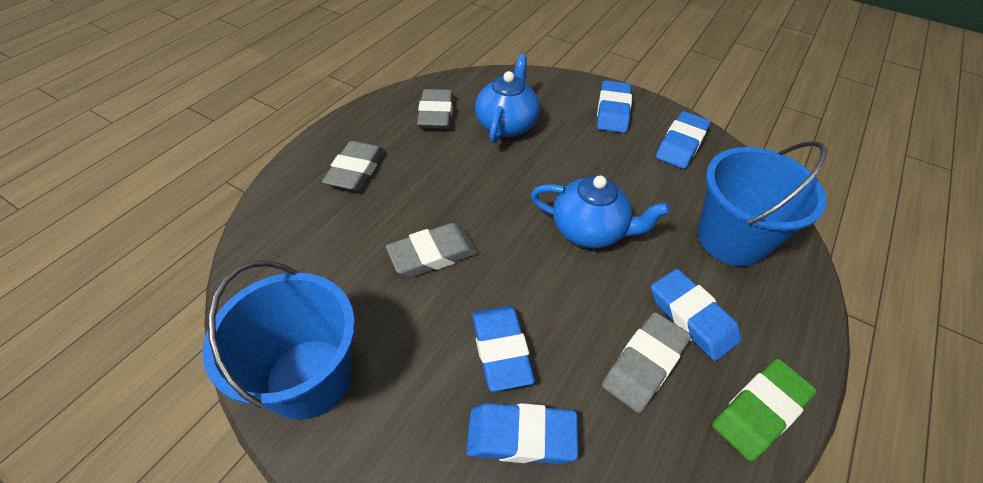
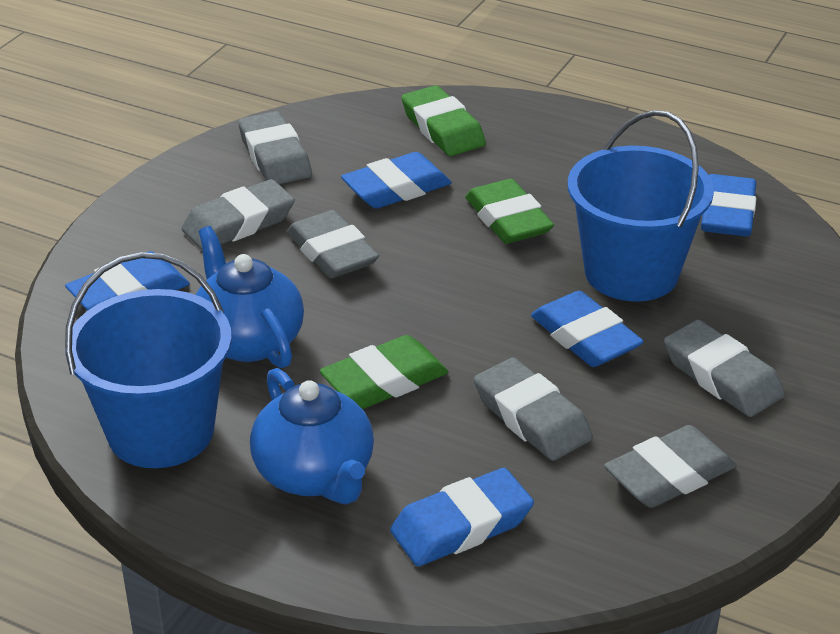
green eraser: 1 -> 3
grey eraser: 4 -> 6

